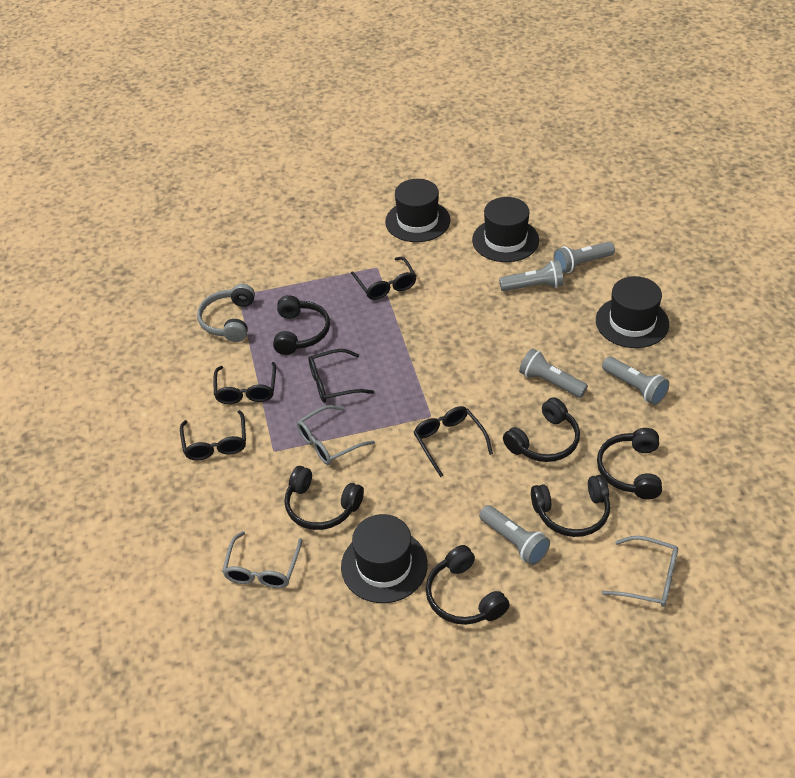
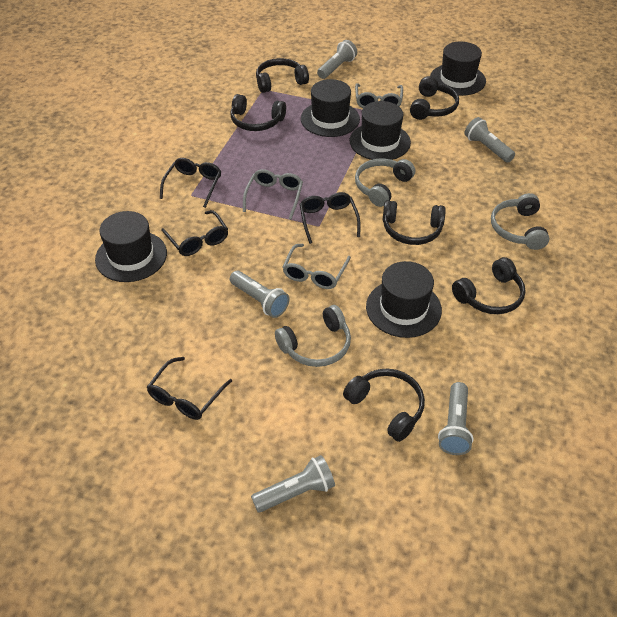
black glasses: 5 -> 4
black hat: 4 -> 5
grey headphones: 1 -> 3

